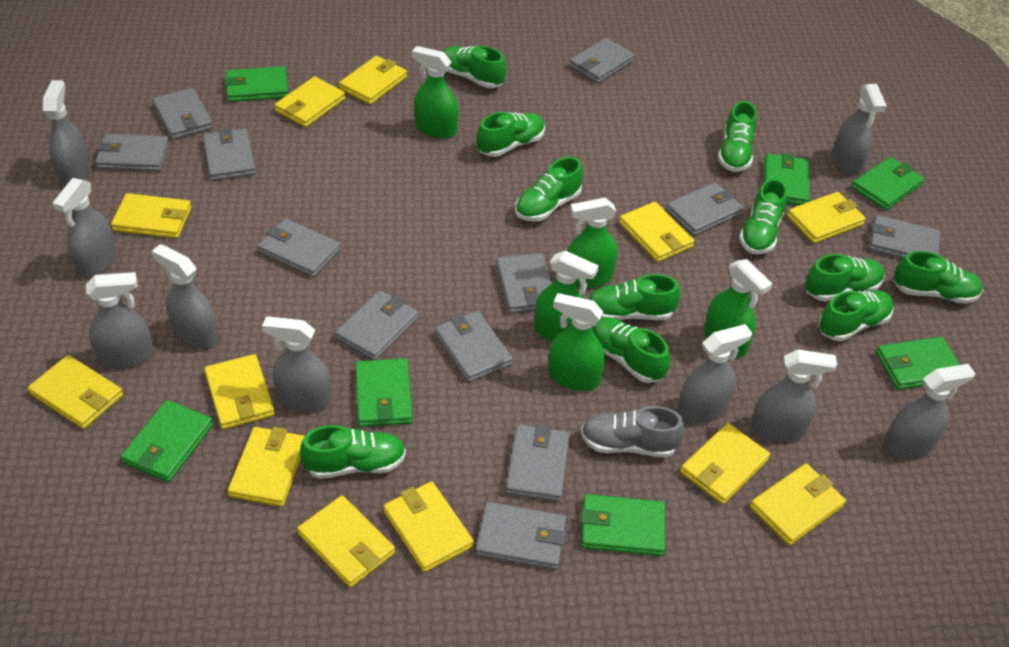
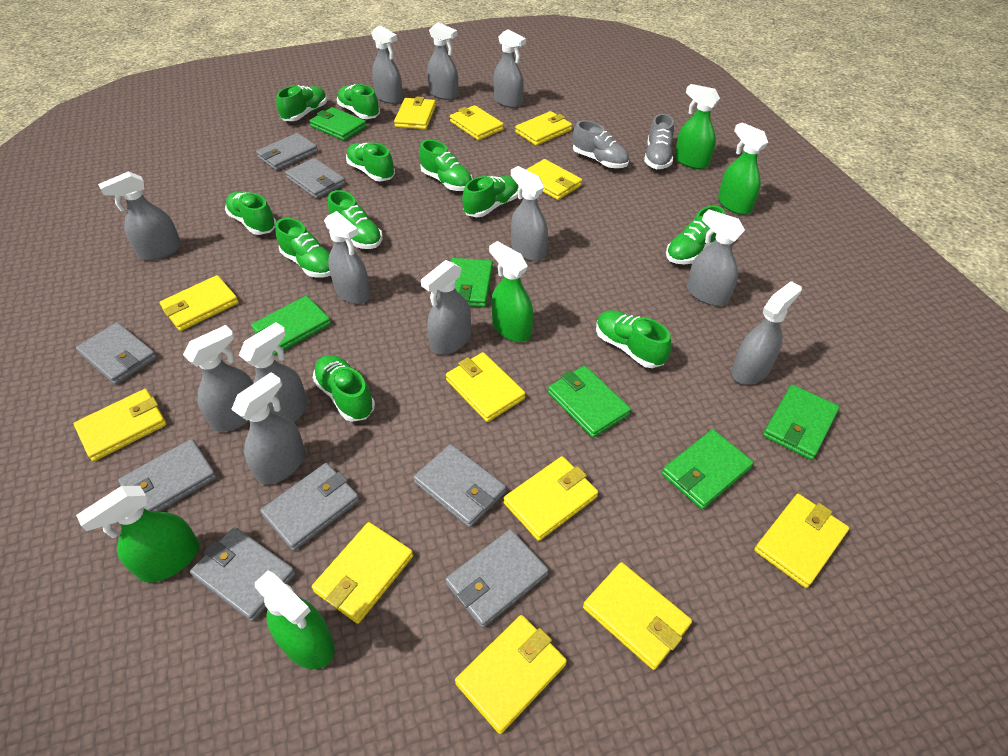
green wallet: 7 -> 6
grey shoe: 1 -> 2
grey spray bottle: 9 -> 12
grey wallet: 12 -> 8

